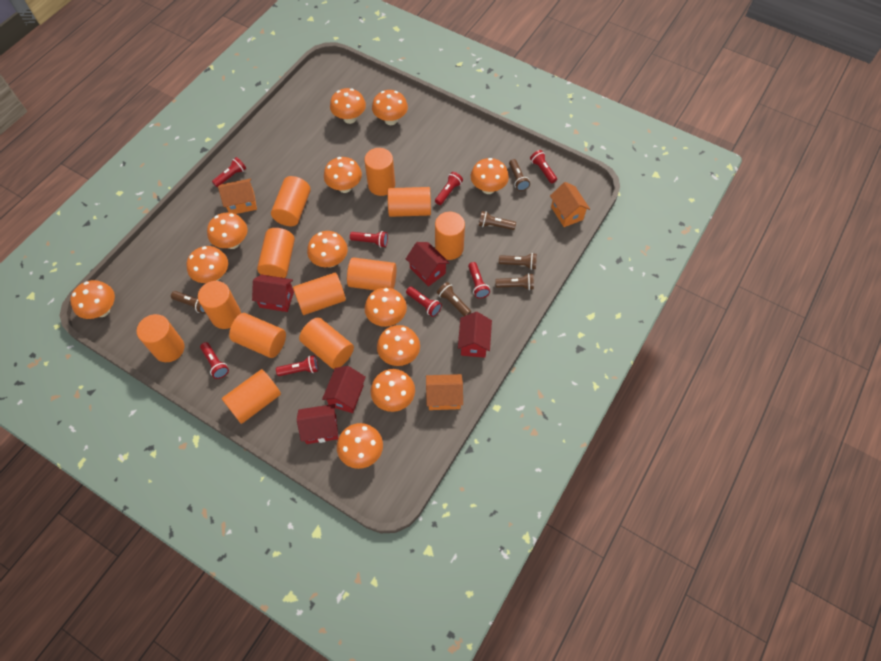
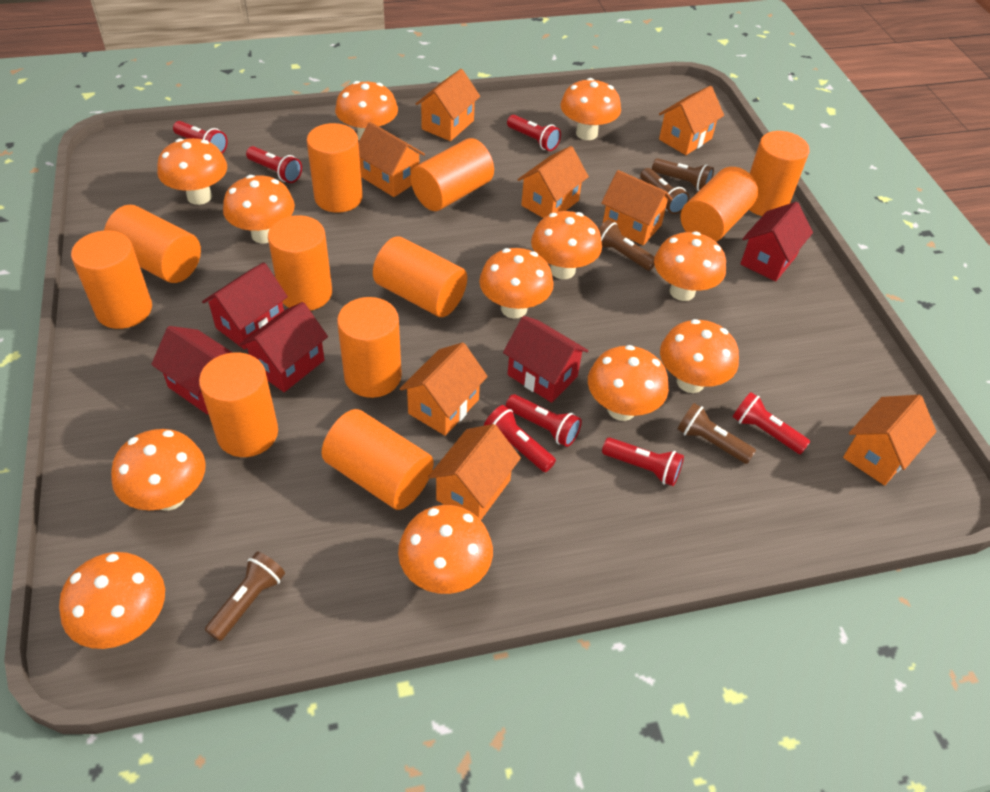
brown flashlight: 6 -> 5
orange cylinder: 12 -> 11
orange house: 3 -> 8
red flashlight: 8 -> 7

